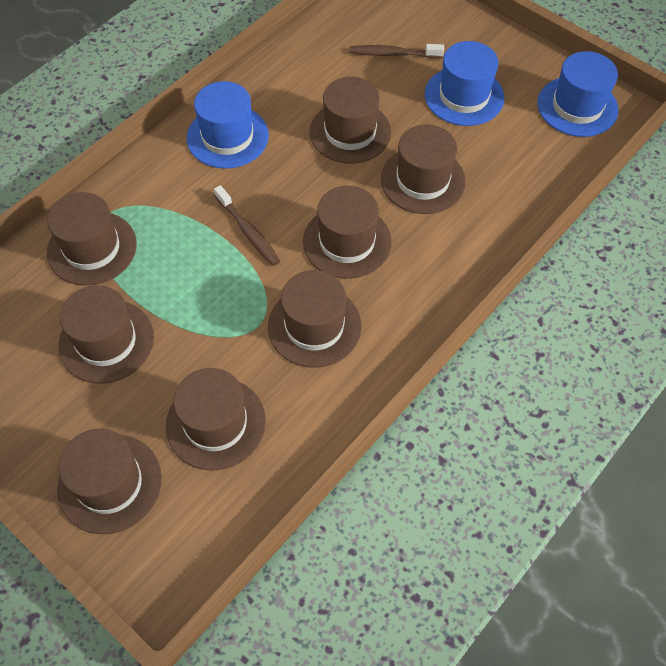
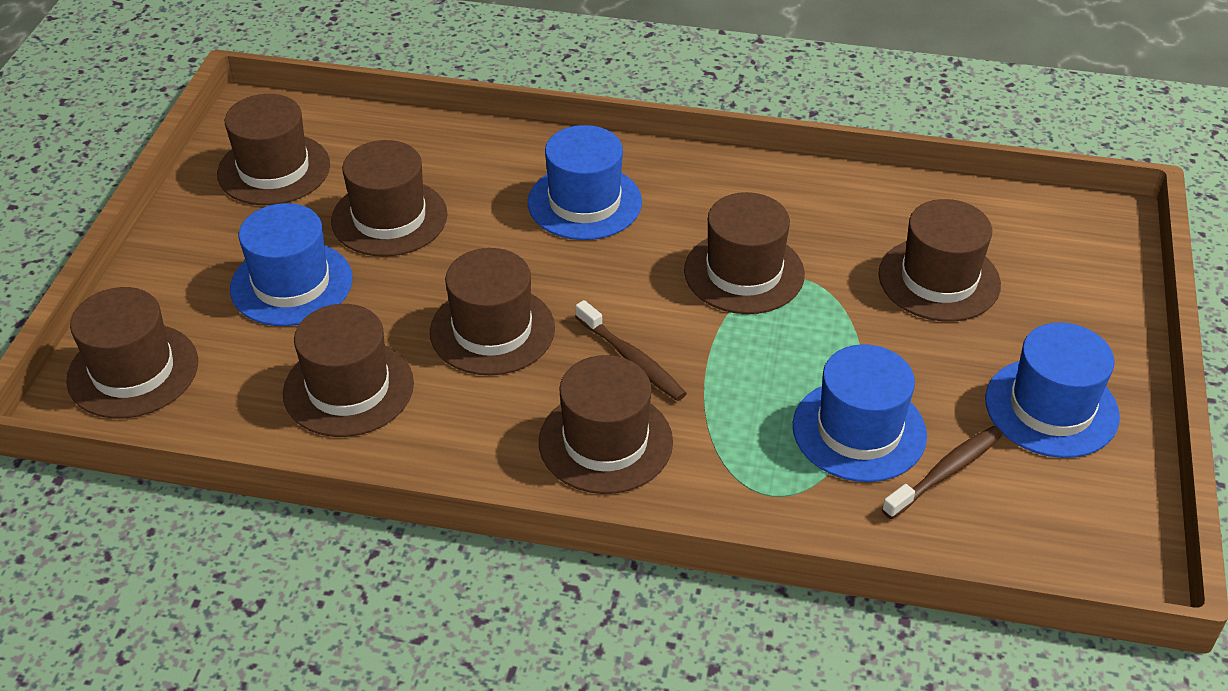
blue hat: 3 -> 4

